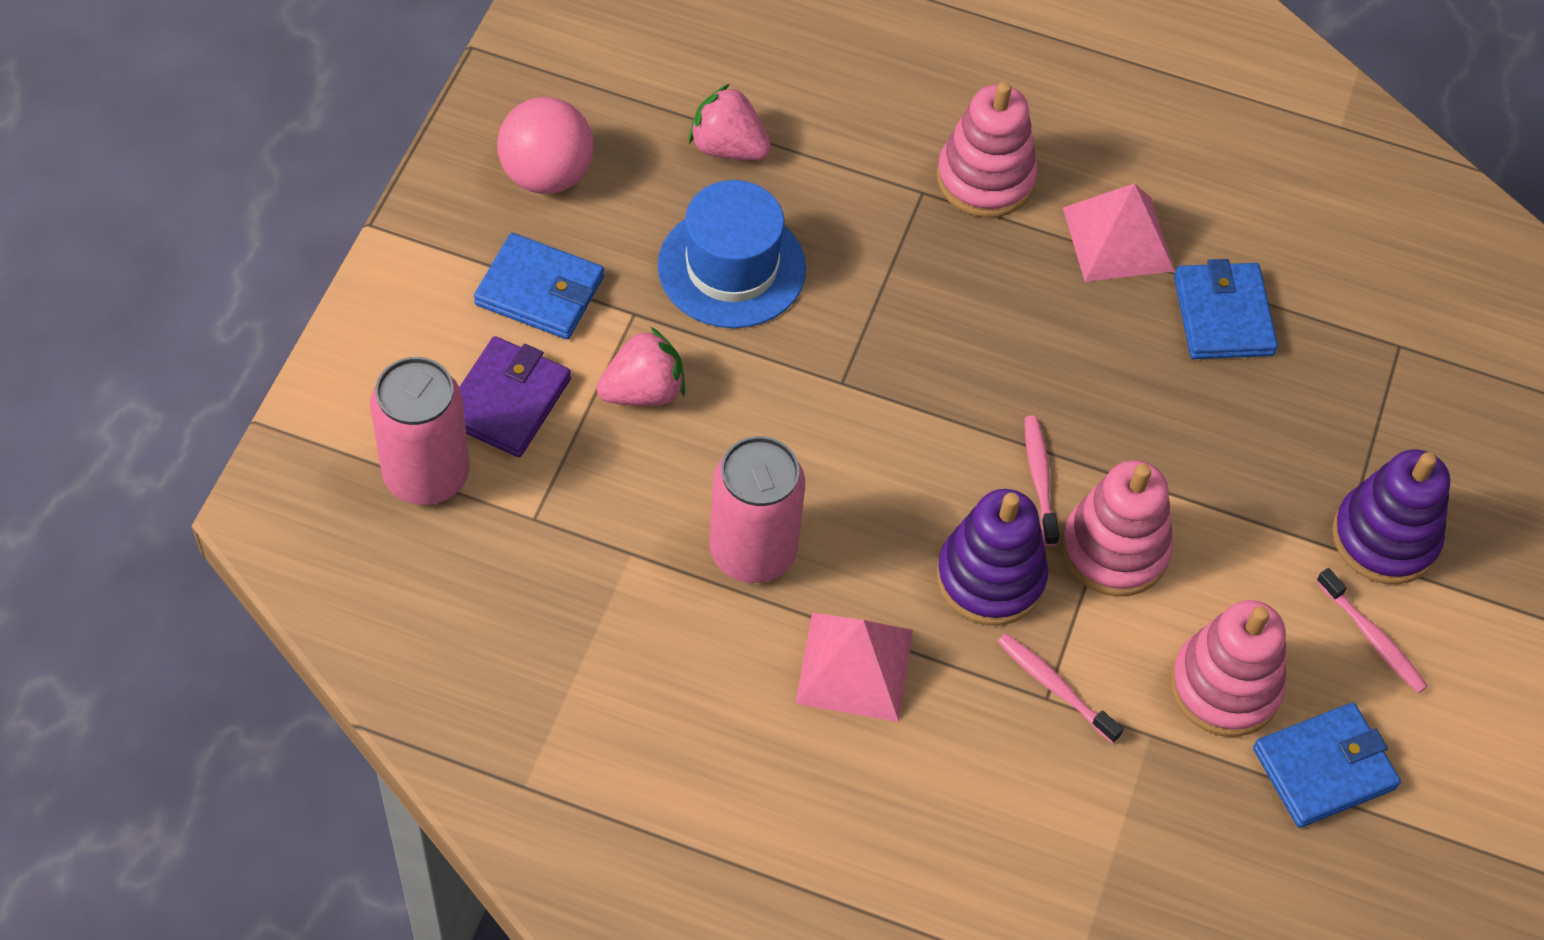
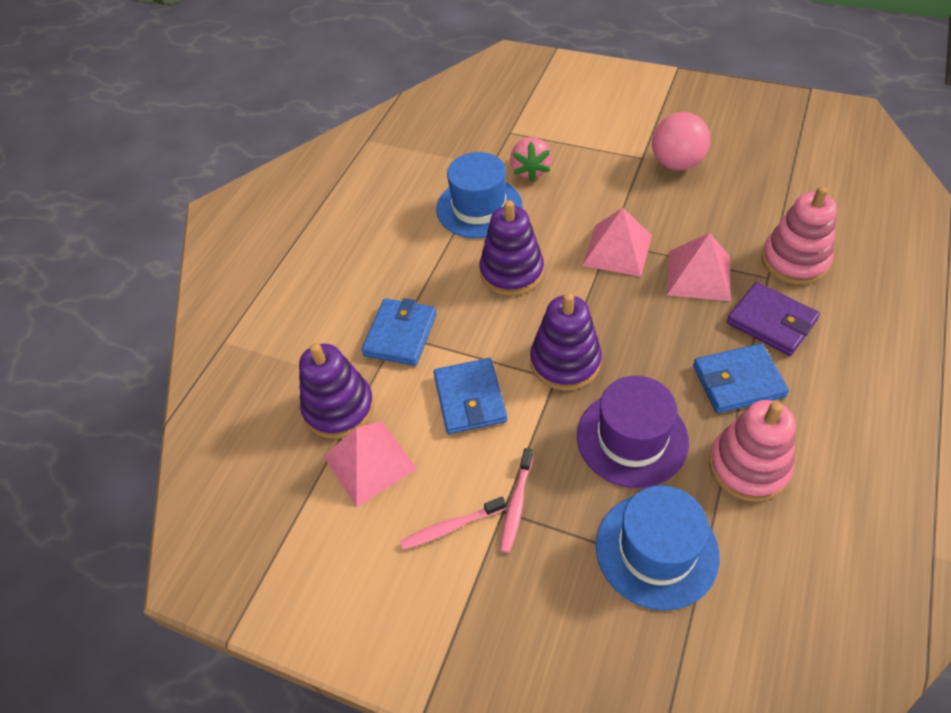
blue hat: 1 -> 2
pink can: 2 -> 0
pink pyramid: 2 -> 3
pink stacking toy: 3 -> 2
pink strawberry: 2 -> 1
pink toothbrush: 3 -> 2
purple hat: 0 -> 1
purple stacking toy: 2 -> 3

